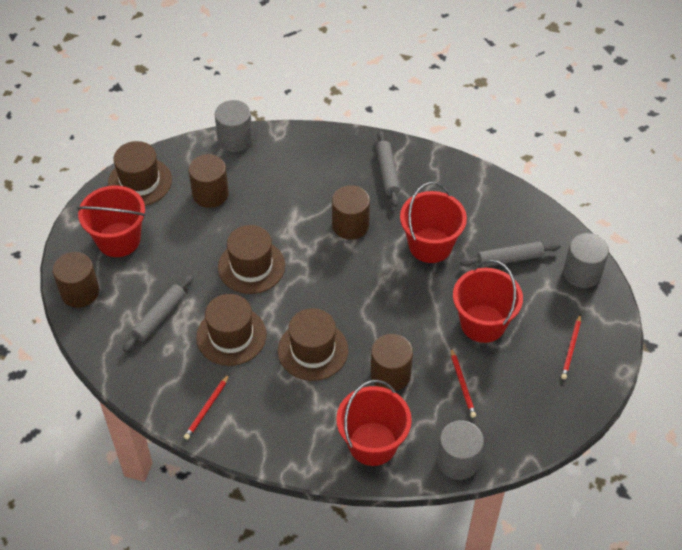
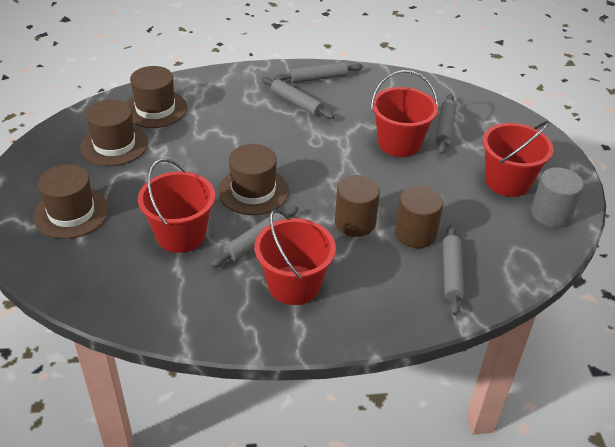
brown cylinder: 4 -> 2
grey cylinder: 3 -> 1
grey rolling pin: 3 -> 5
red pencil: 3 -> 0

